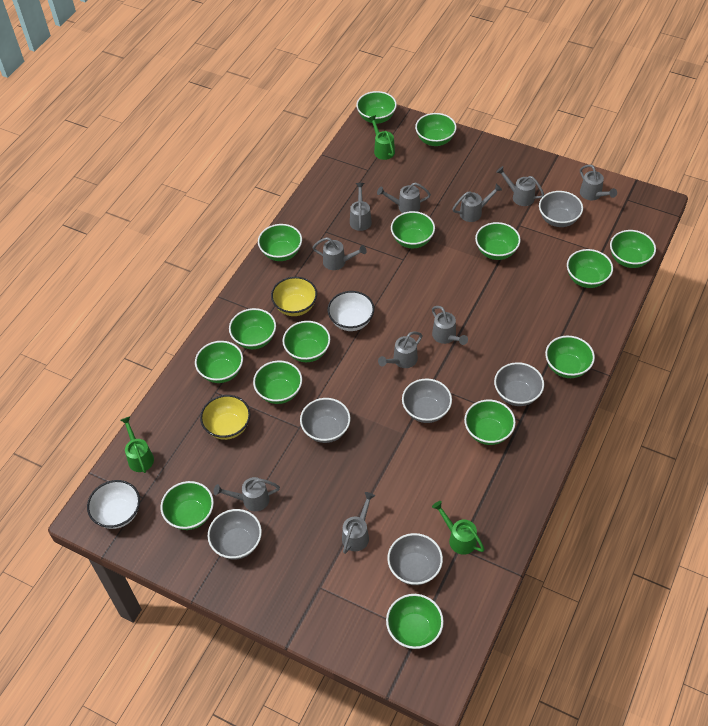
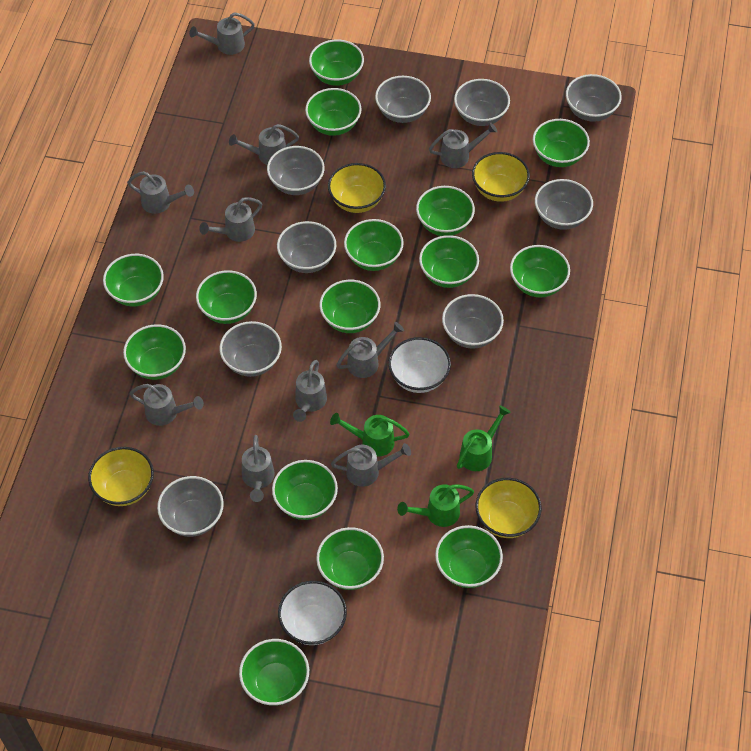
grey bowl: 6 -> 9
yellow bowl: 2 -> 4

